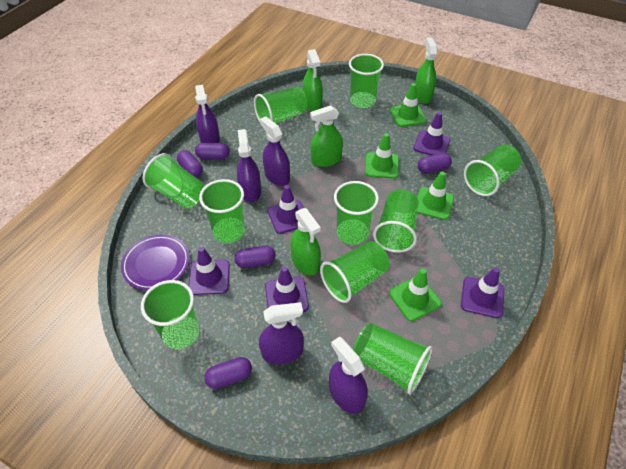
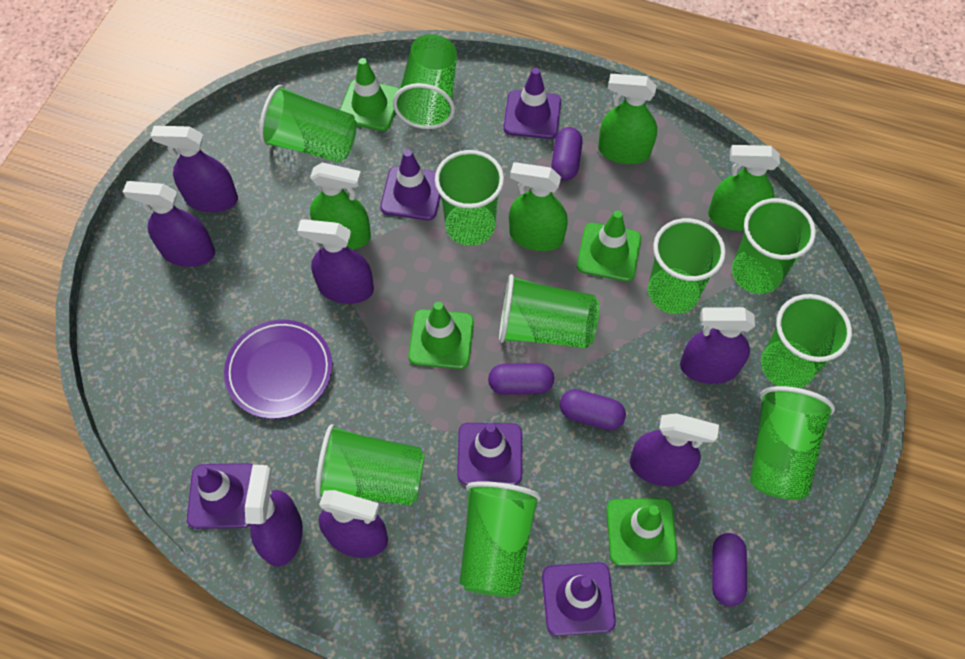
purple capsule: 5 -> 4
purple spray bottle: 5 -> 7

